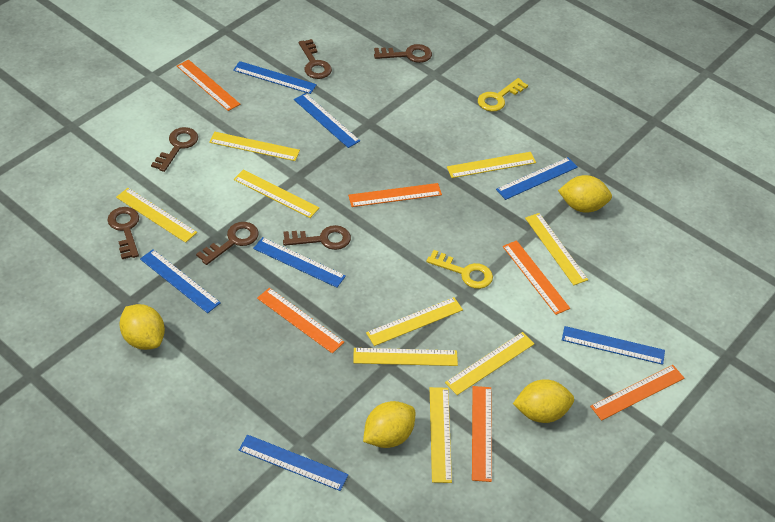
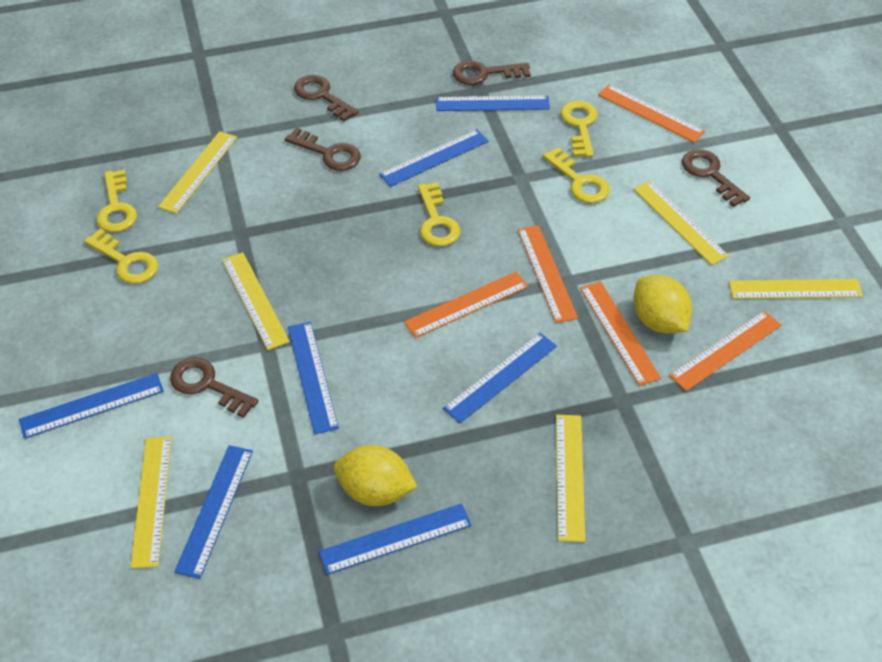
brown key: 6 -> 5
orange ruler: 6 -> 5
yellow key: 2 -> 5
yellow lemon: 4 -> 2
yellow ruler: 9 -> 6

